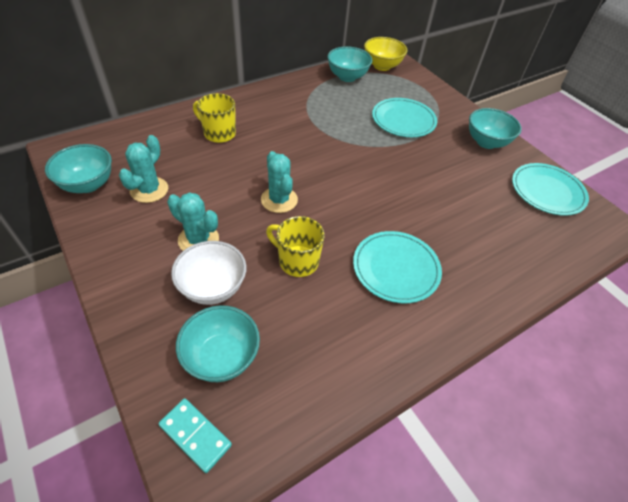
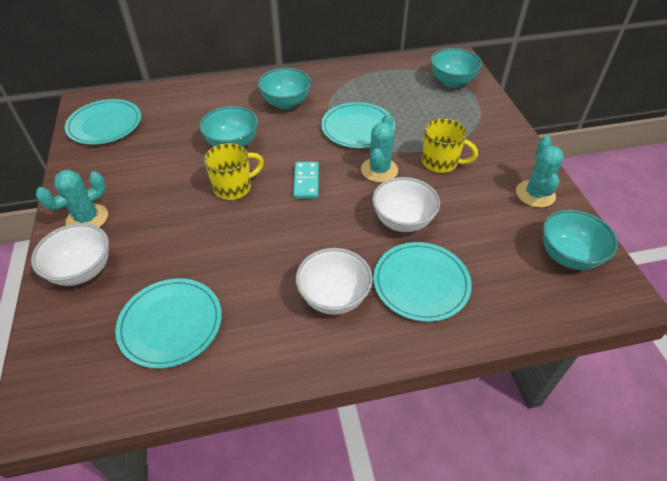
turquoise plate: 3 -> 4
white bowl: 1 -> 3
yellow bowl: 1 -> 0

